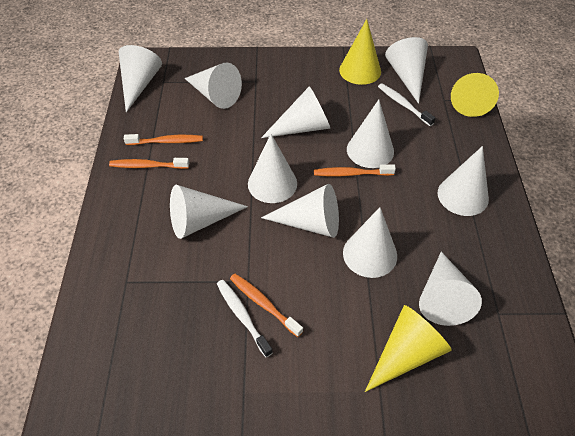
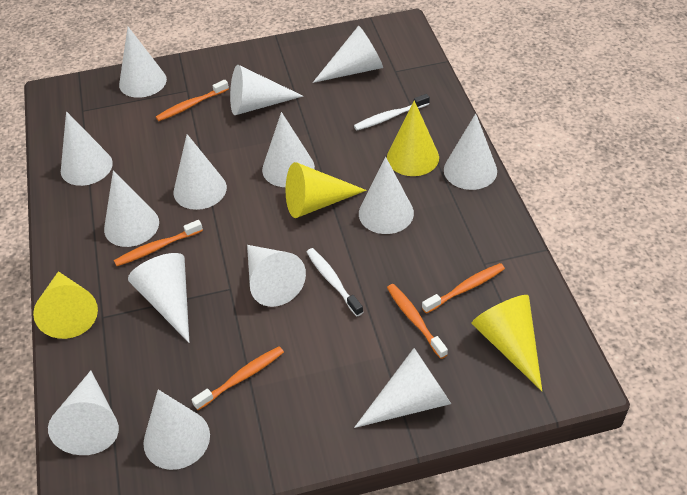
orange toothbrush: 4 -> 5
white cone: 11 -> 14
yellow cone: 3 -> 4

